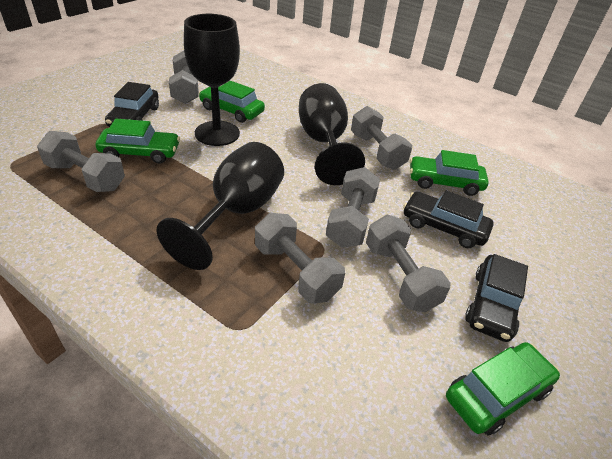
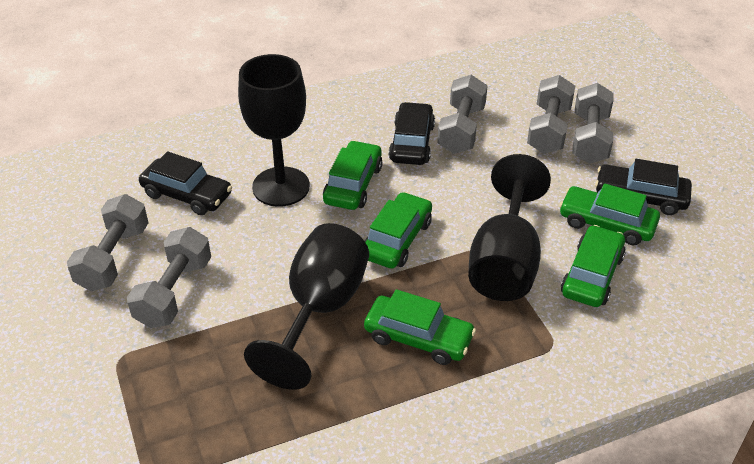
green car: 4 -> 5
grey dumbbell: 6 -> 5

